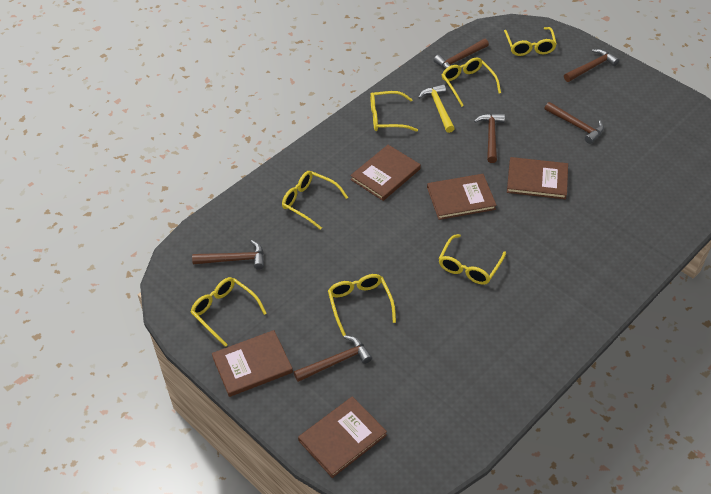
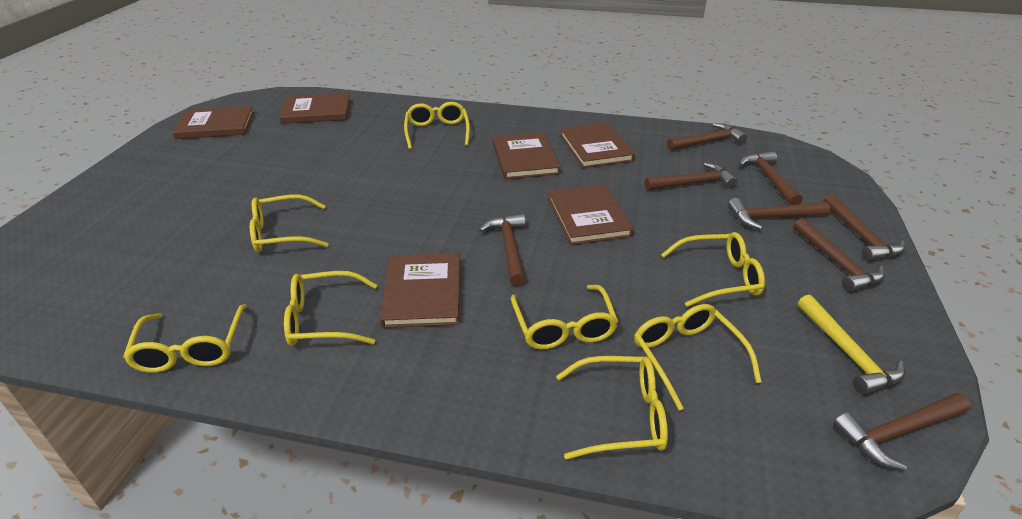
brown book: 5 -> 6
brown hammer: 6 -> 8
yellow glasses: 7 -> 8

